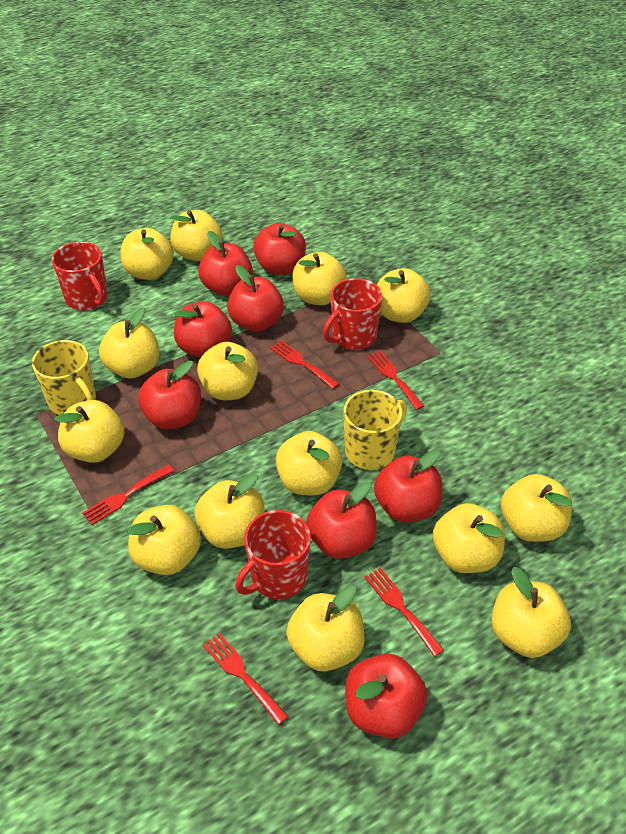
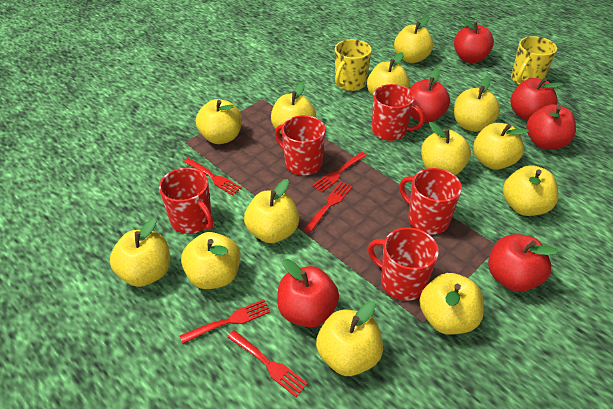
red apple: 8 -> 6
red mug: 3 -> 5
yellow apple: 14 -> 13

